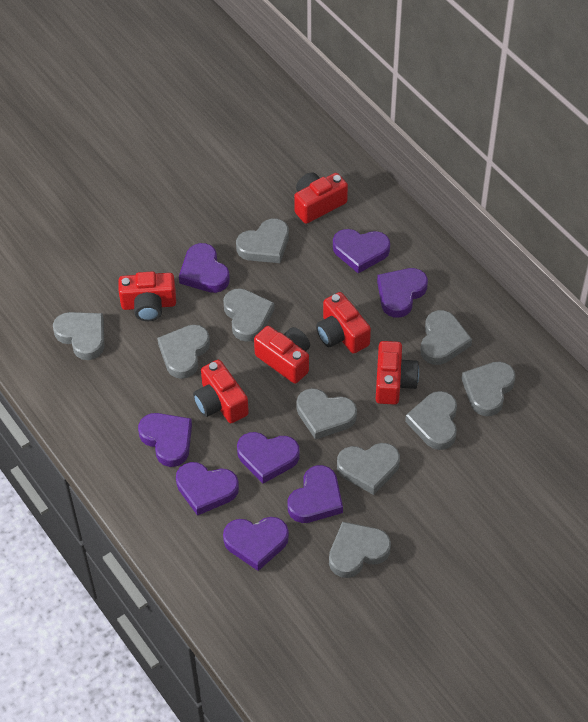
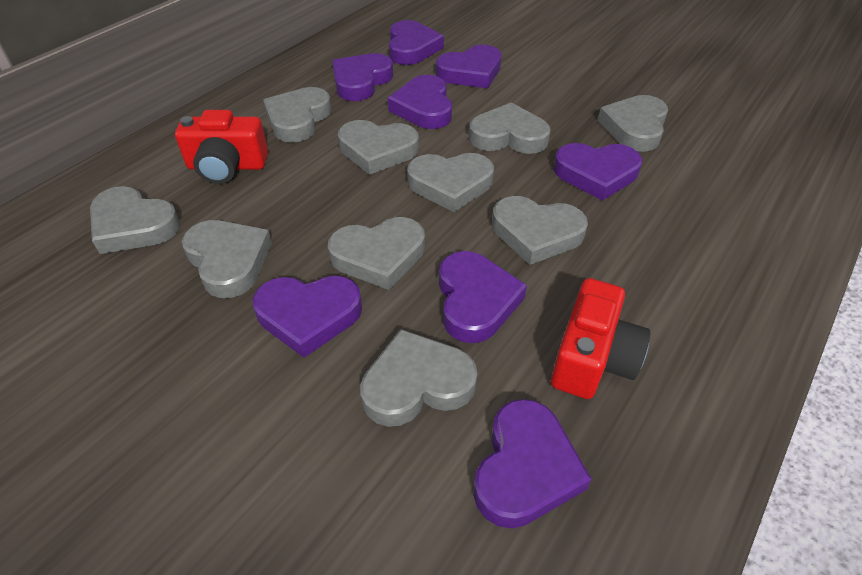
red camera: 6 -> 2

